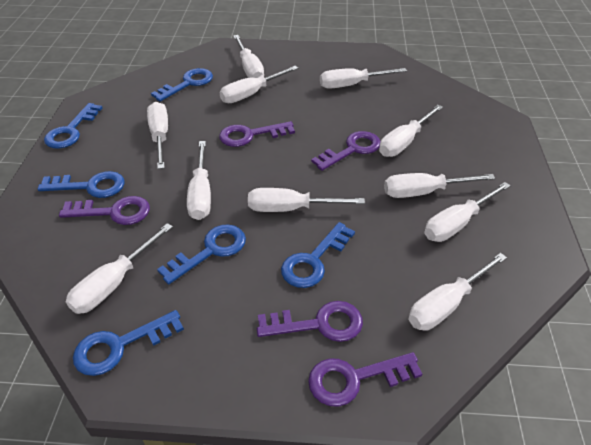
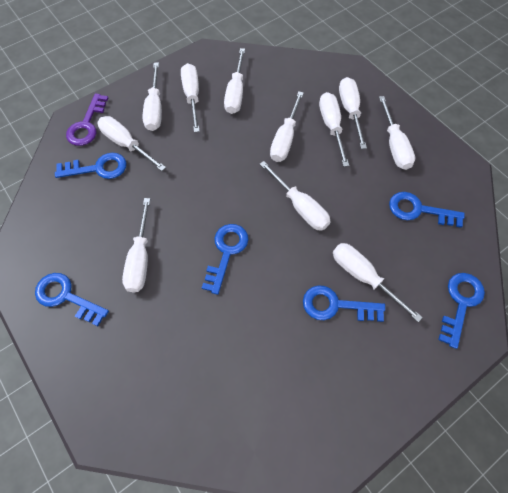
purple key: 5 -> 1

